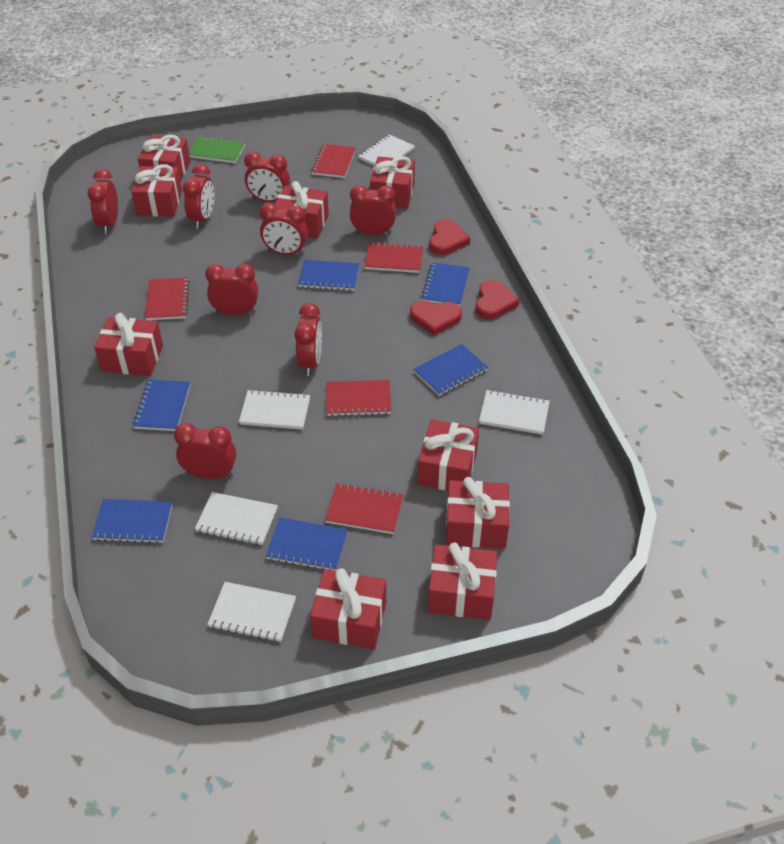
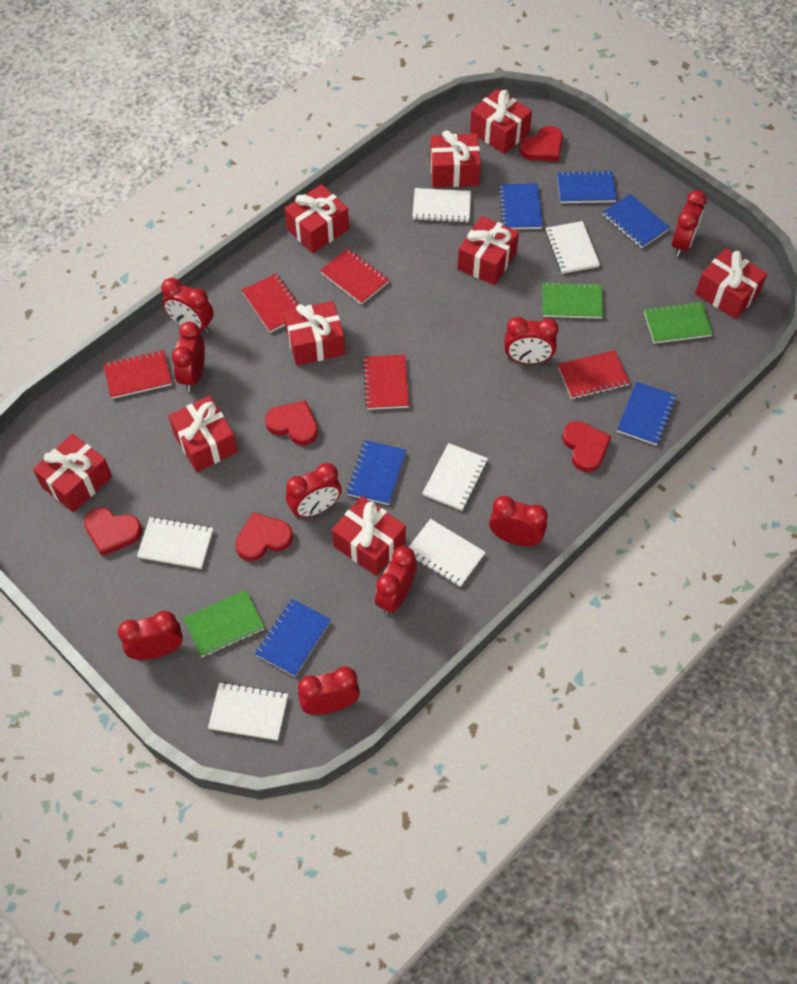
green notebook: 1 -> 3
red clock: 8 -> 9
red heart: 3 -> 5
white notebook: 5 -> 6

